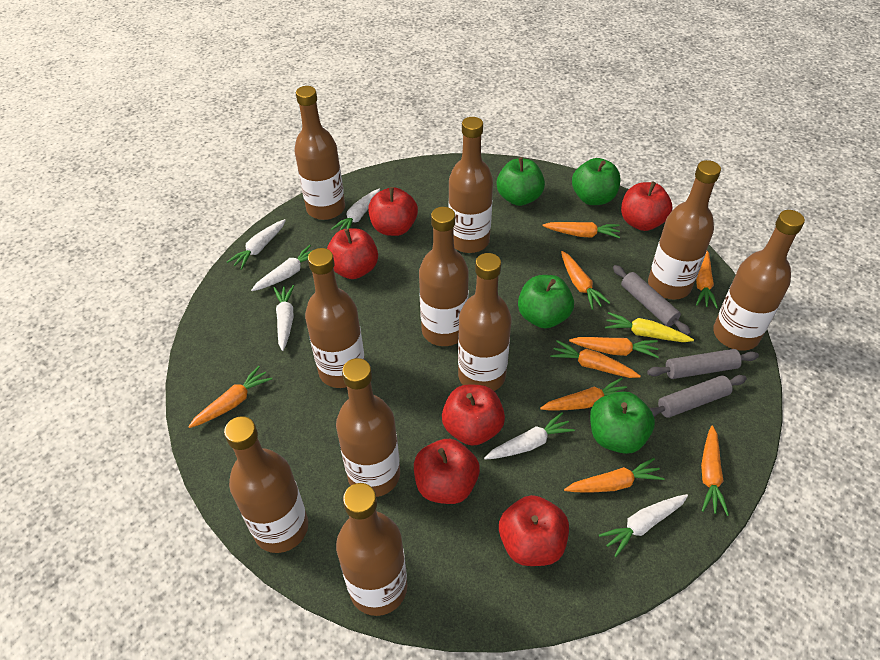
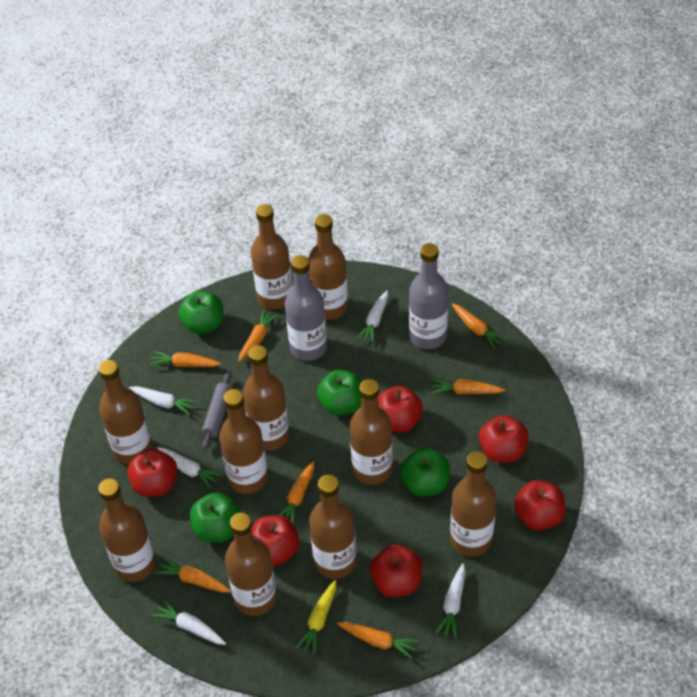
grey bottle: 0 -> 2
grey rolling pin: 3 -> 1
orange carrot: 9 -> 7
white carrot: 6 -> 5

